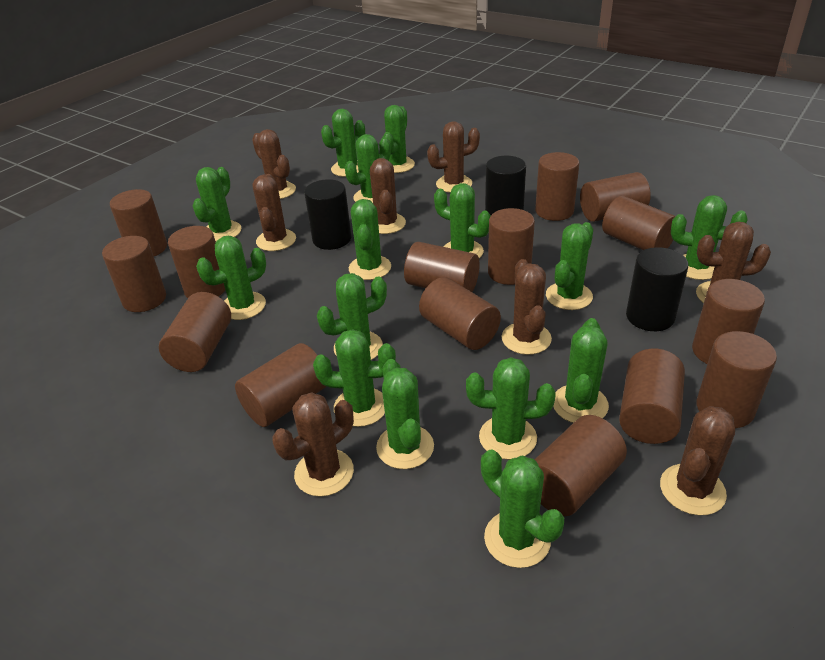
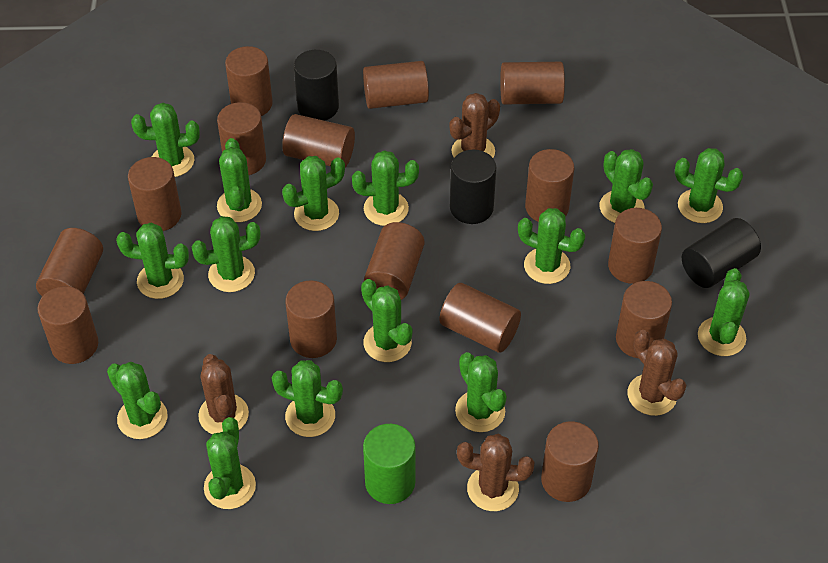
brown cactus: 8 -> 4
green cylinder: 0 -> 1

